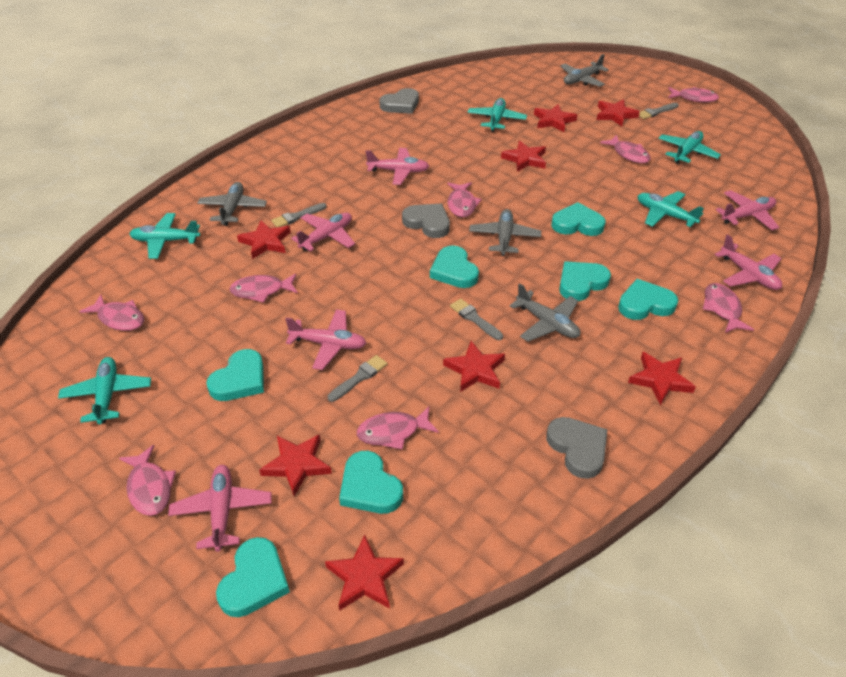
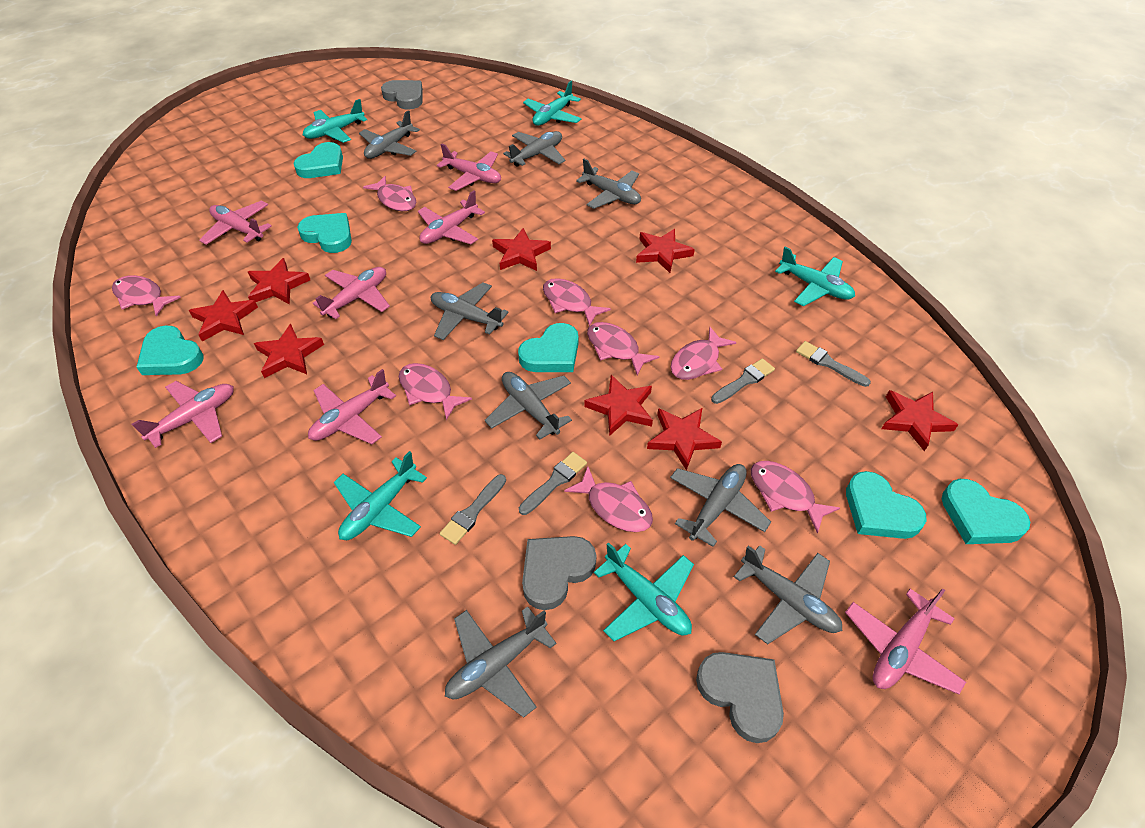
grey plane: 4 -> 8
pink plane: 6 -> 7
turquoise heart: 7 -> 6

